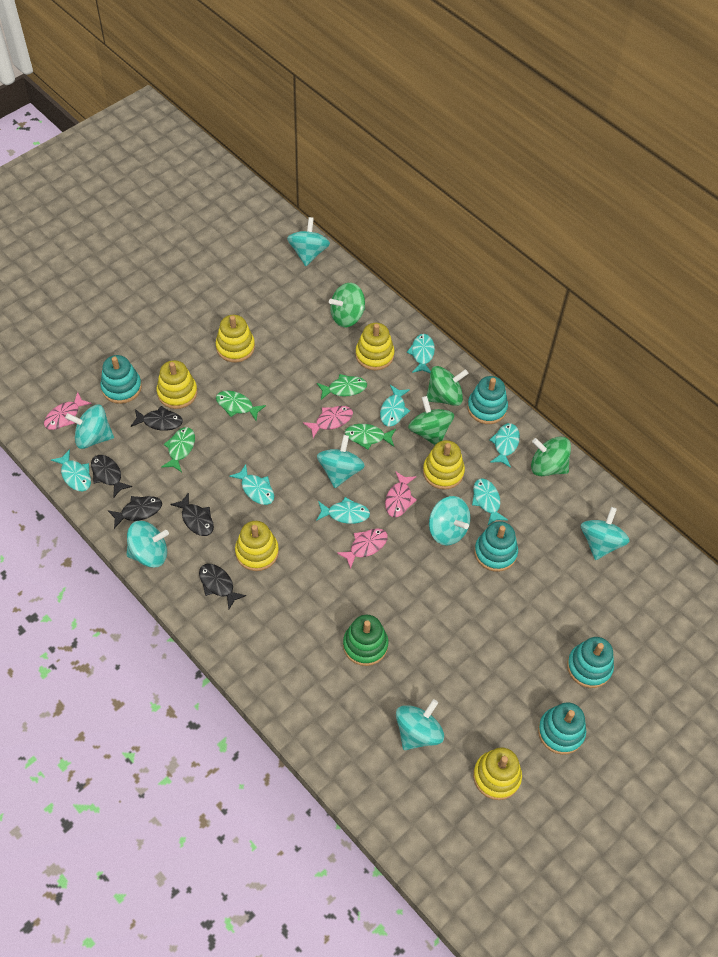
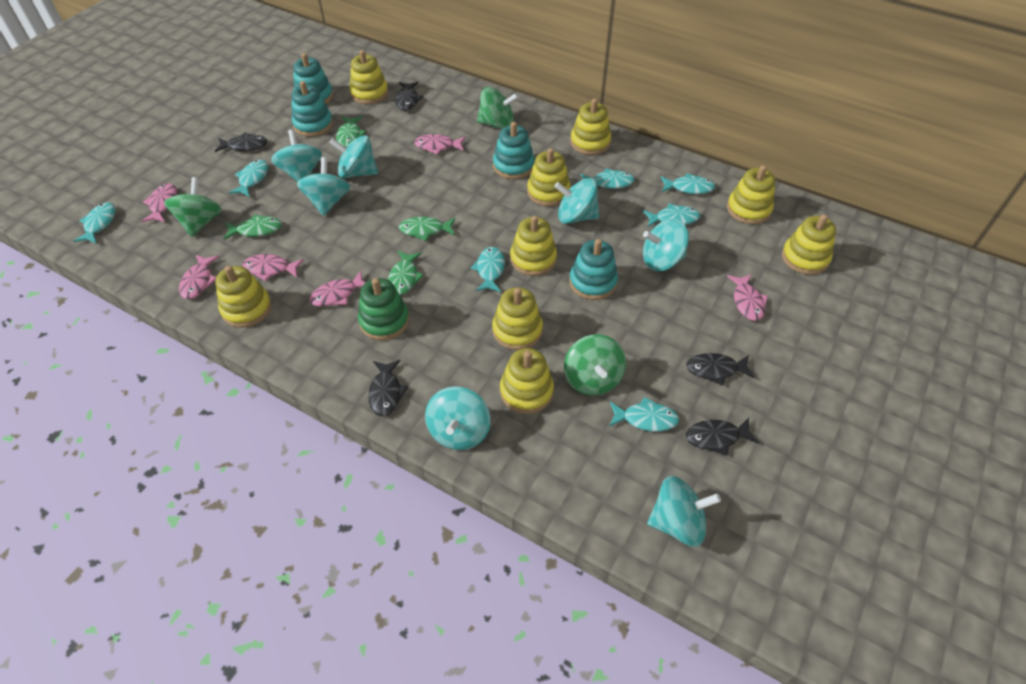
green spinning top: 4 -> 3
pink fish: 4 -> 6
turquoise stacking toy: 5 -> 4
yellow stacking toy: 6 -> 9

